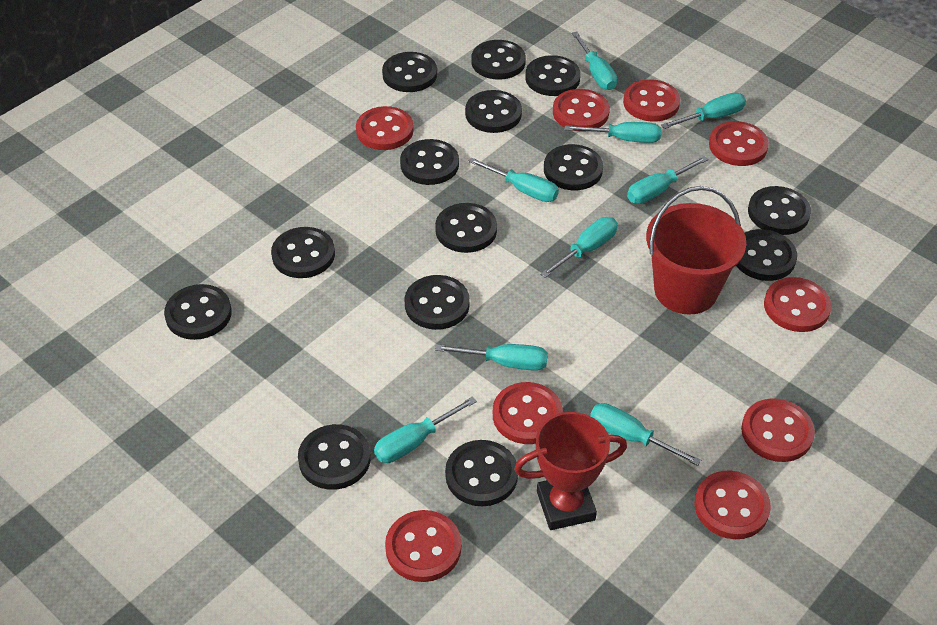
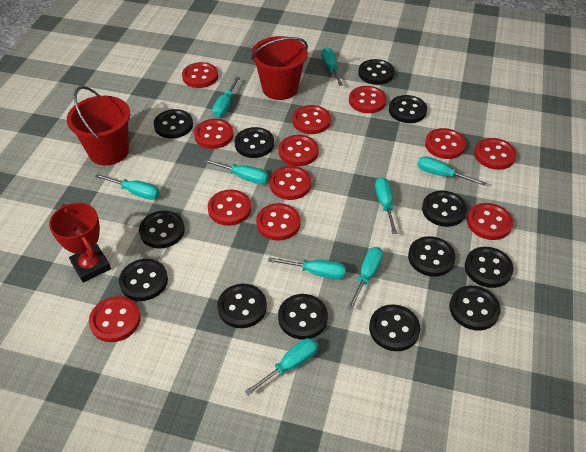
black button: 14 -> 13
red bucket: 1 -> 2
red button: 9 -> 12

